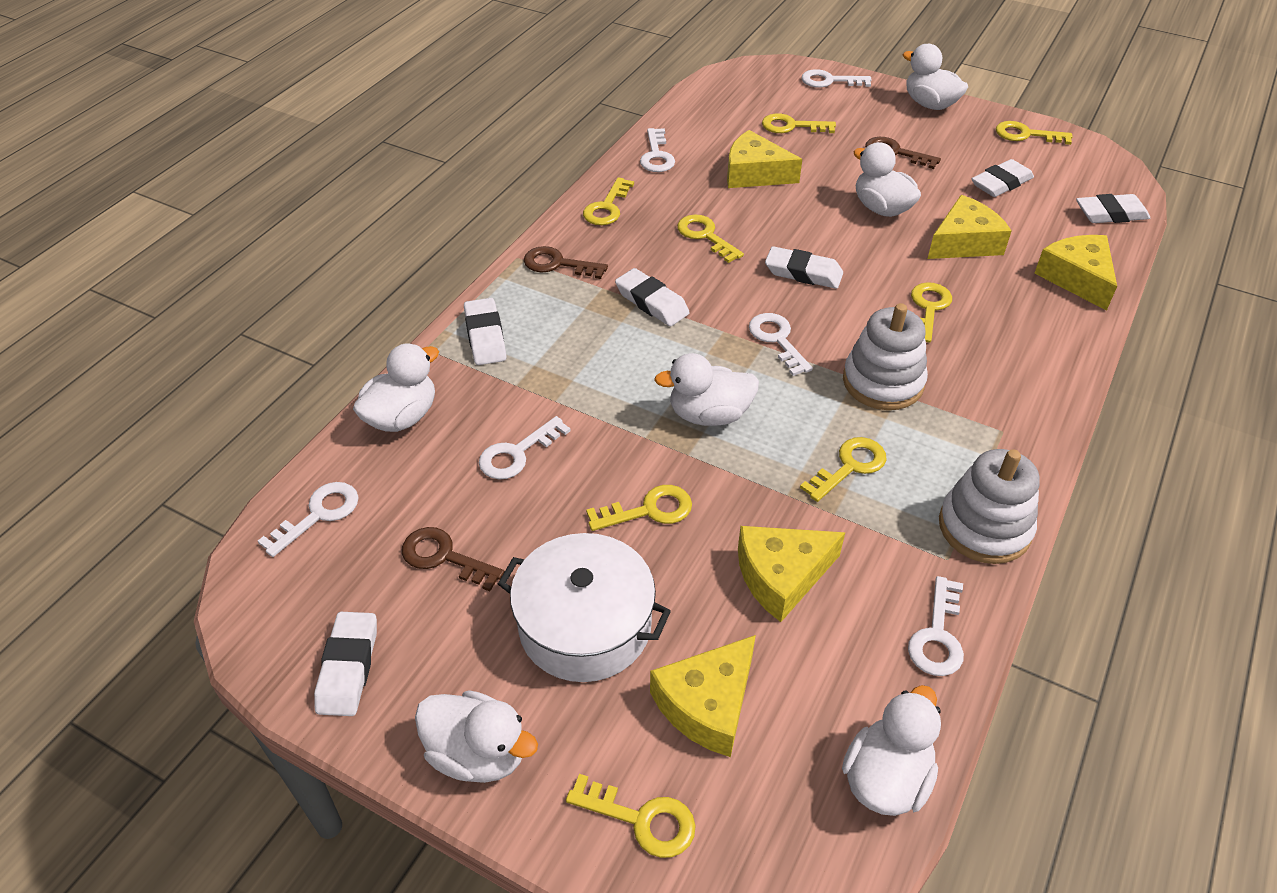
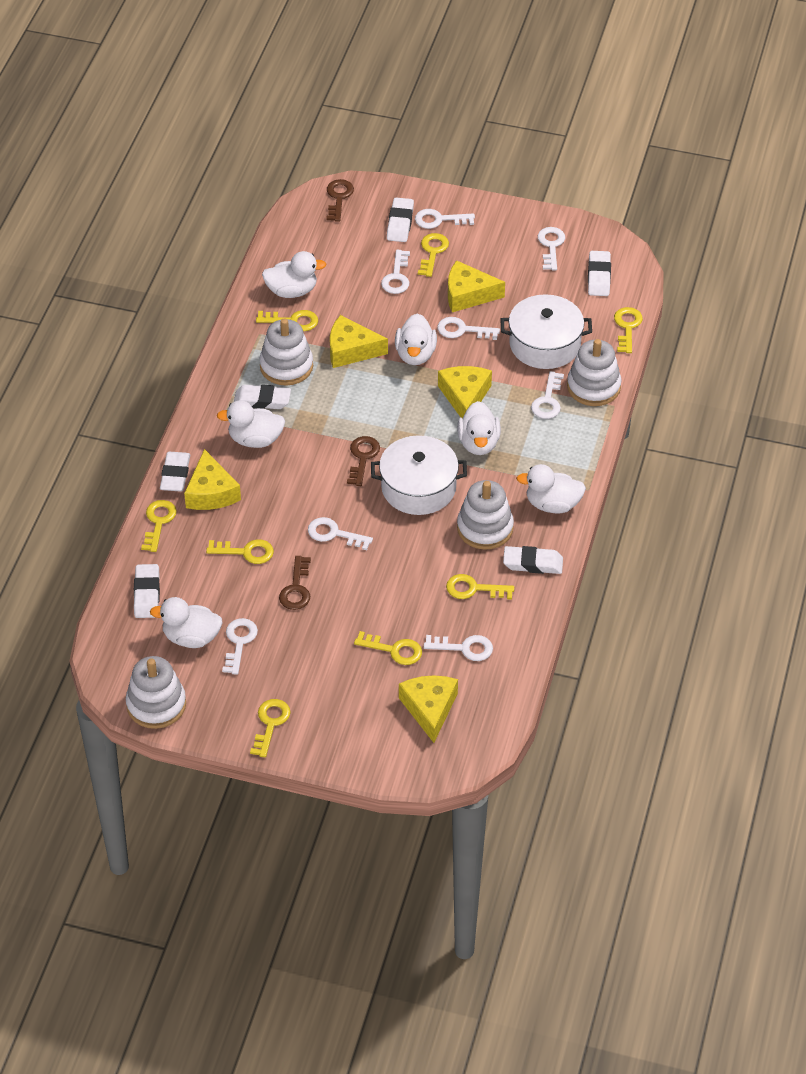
white key: 6 -> 8
white pot: 1 -> 2
white stacking toy: 2 -> 4

